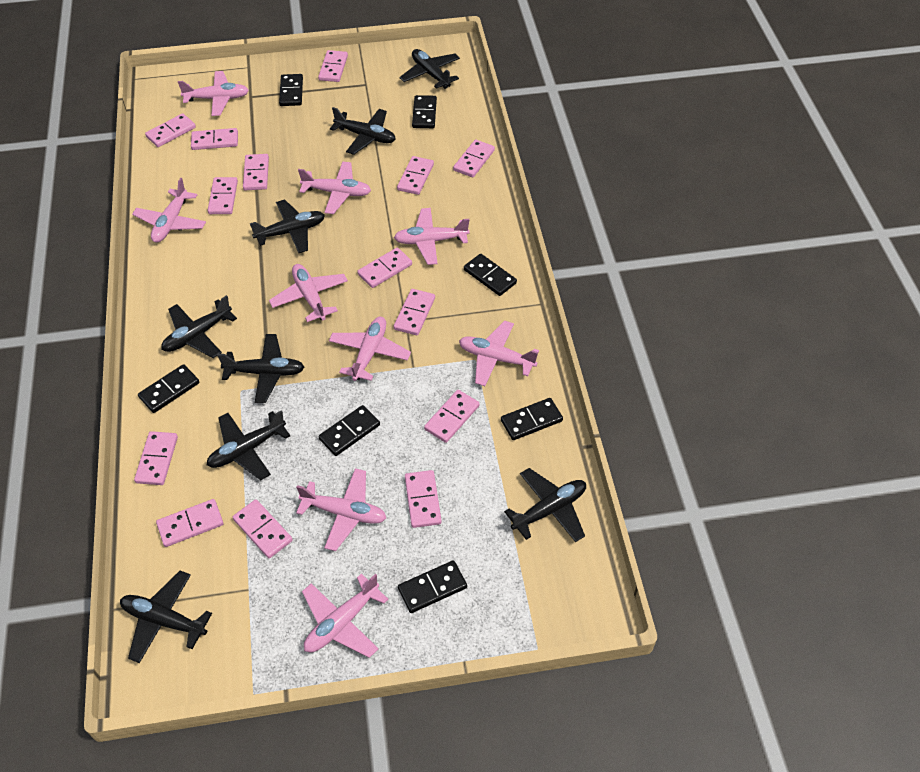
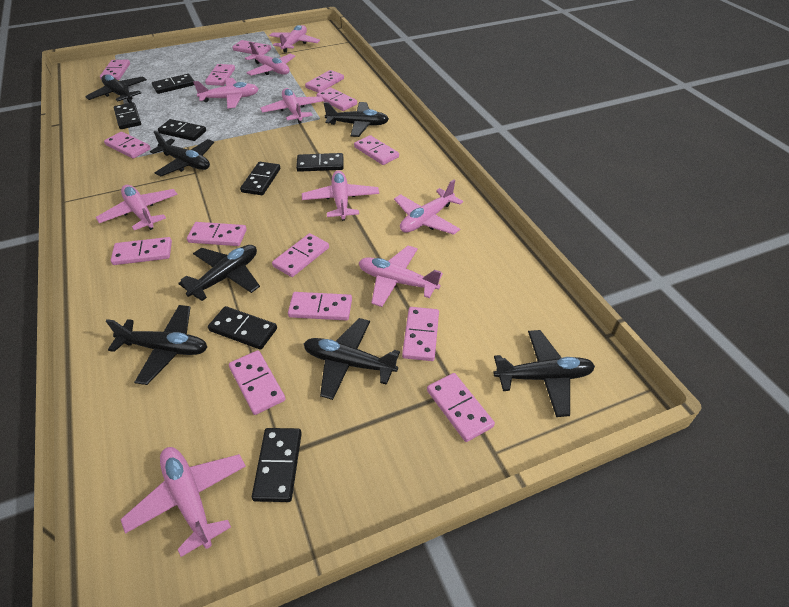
black plane: 8 -> 7

